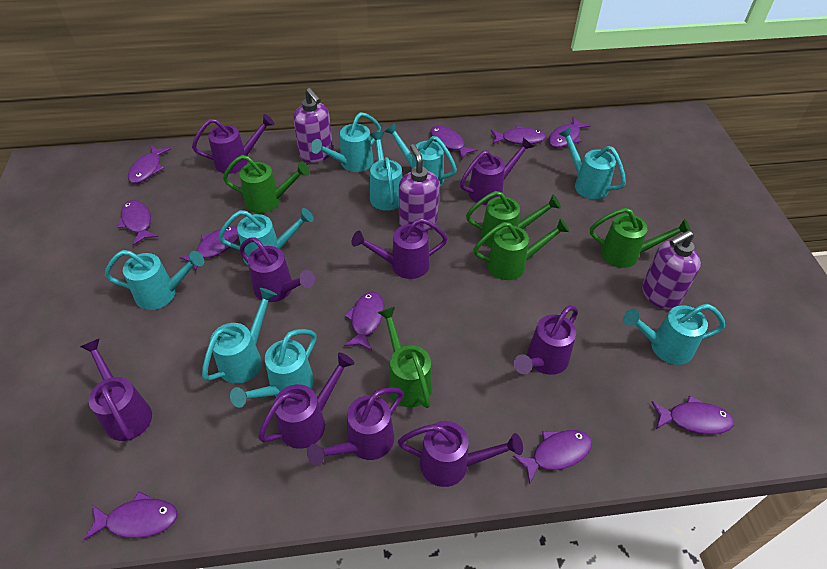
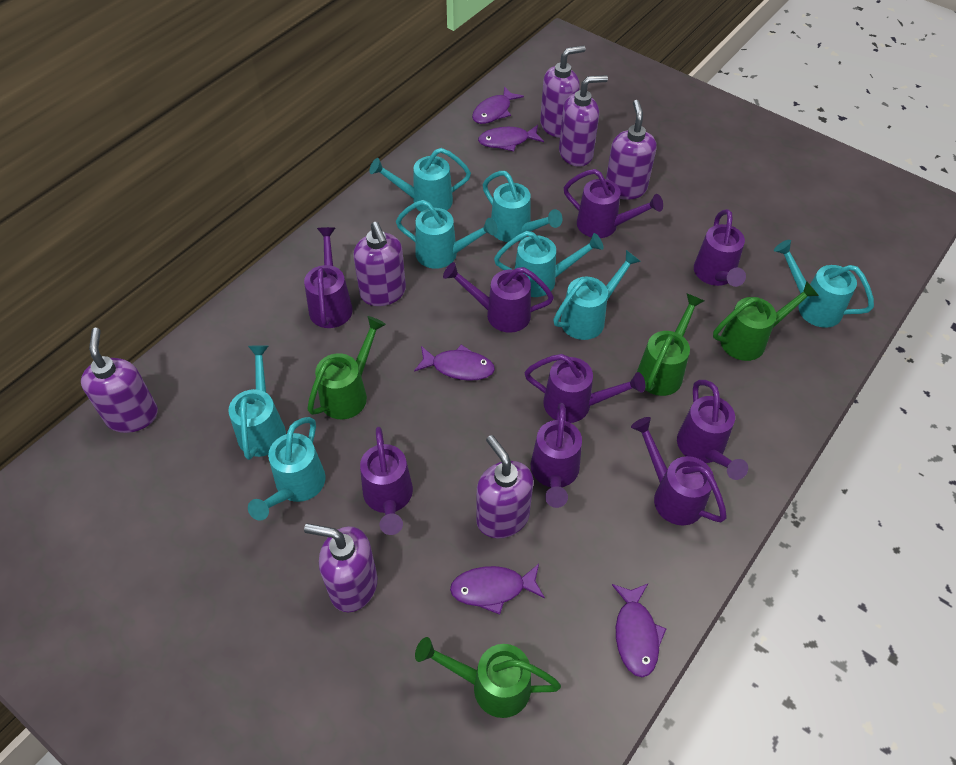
green watering can: 5 -> 4
purple fish: 10 -> 5
purple soap dispenser: 3 -> 7
turquoise watering can: 9 -> 8

